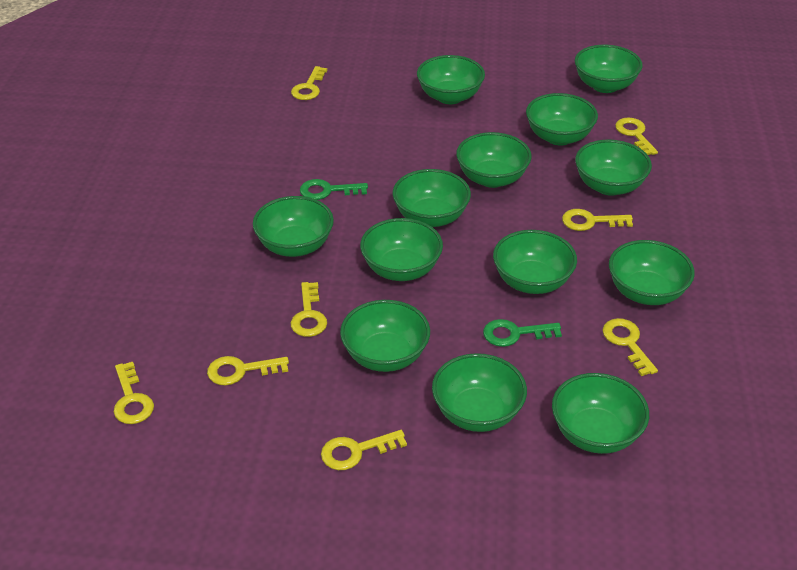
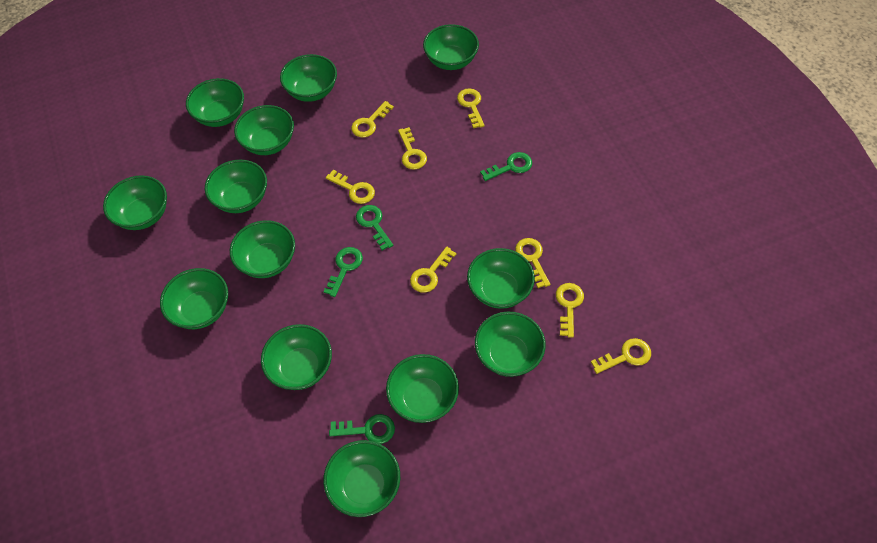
green key: 2 -> 4

